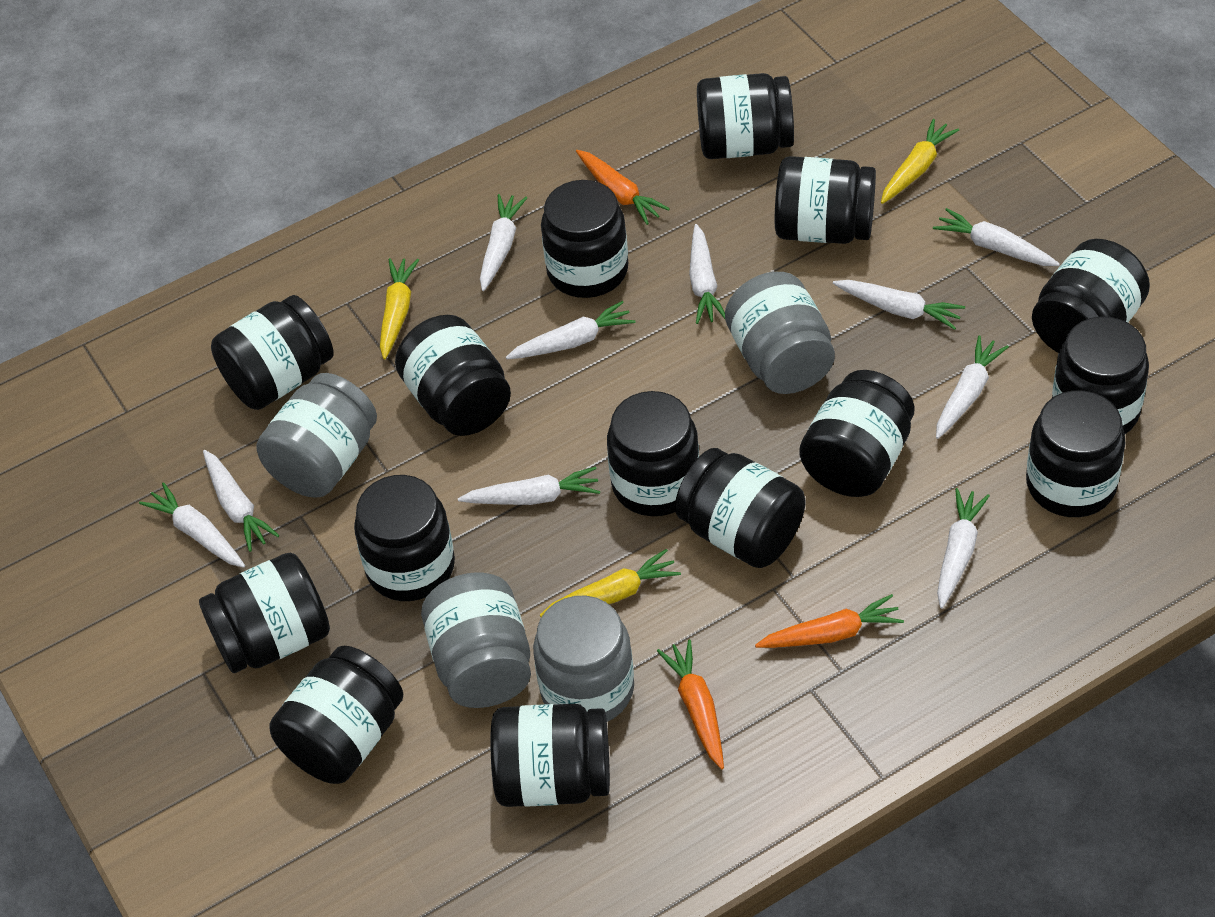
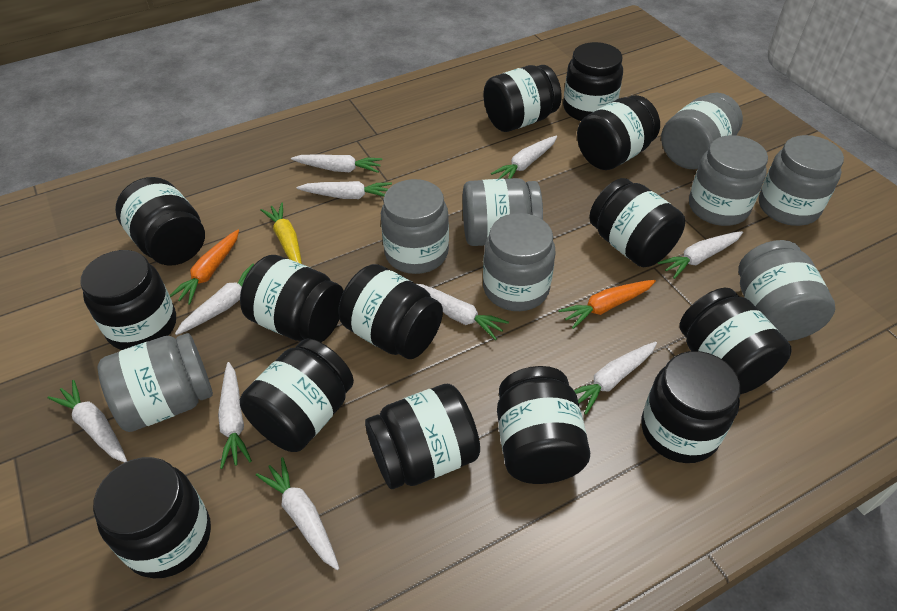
black jar: 15 -> 14
grey jar: 4 -> 8
orange carrot: 3 -> 2
yellow carrot: 3 -> 1

